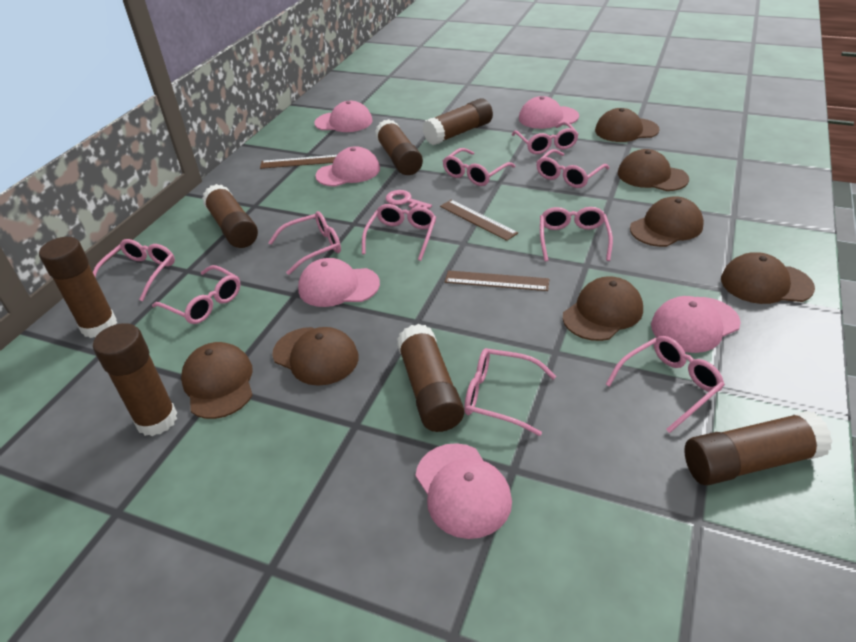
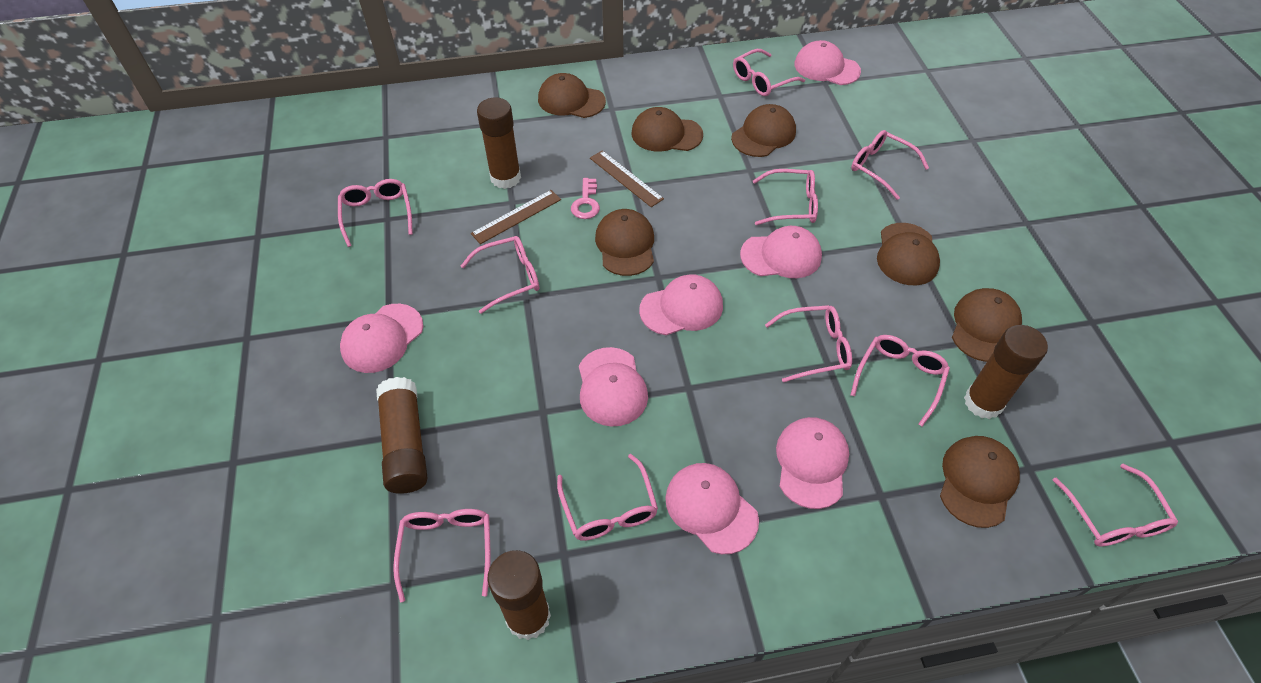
brown glue stick: 7 -> 4
brown ruler: 3 -> 2
pink cap: 6 -> 7

